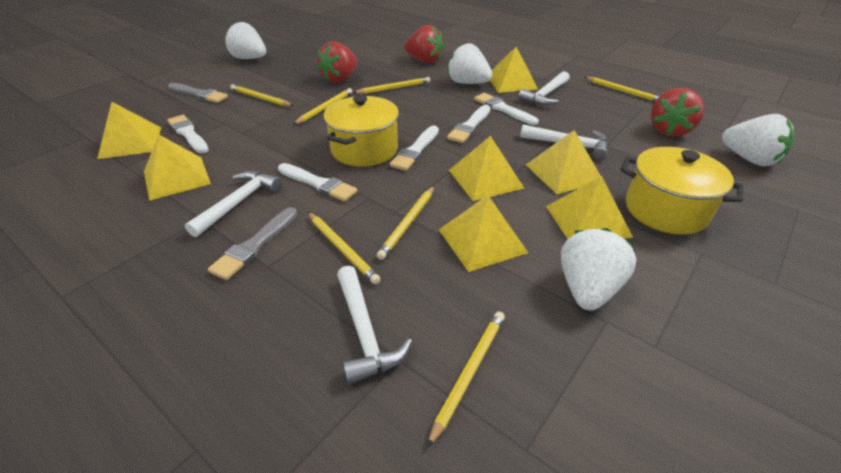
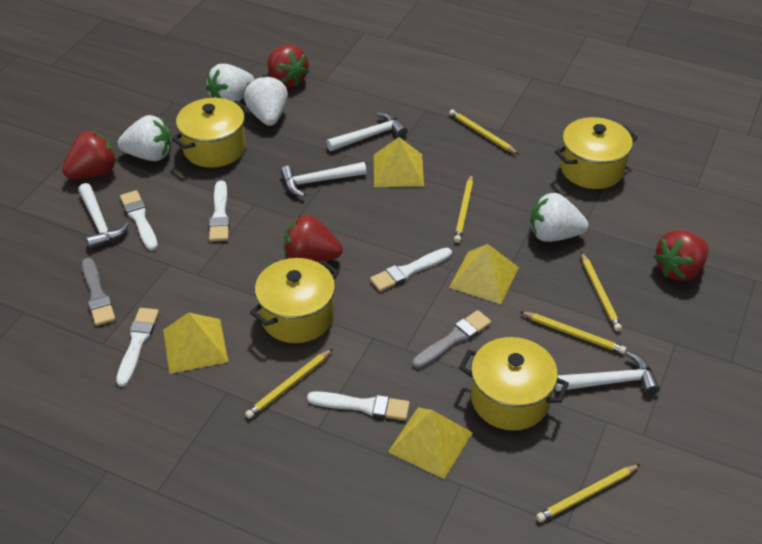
red strawberry: 3 -> 4
yellow pencil: 7 -> 6
yellow pot: 2 -> 4
yellow pyramid: 7 -> 4

